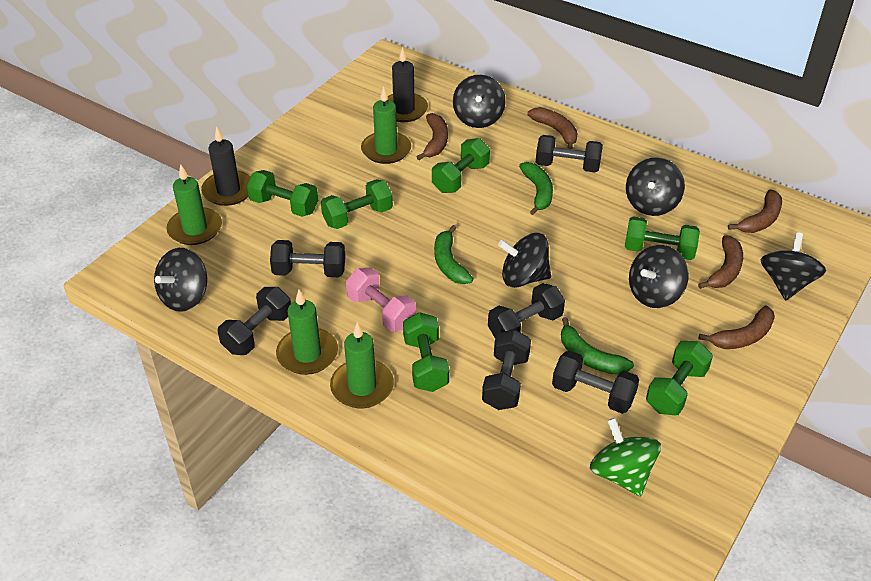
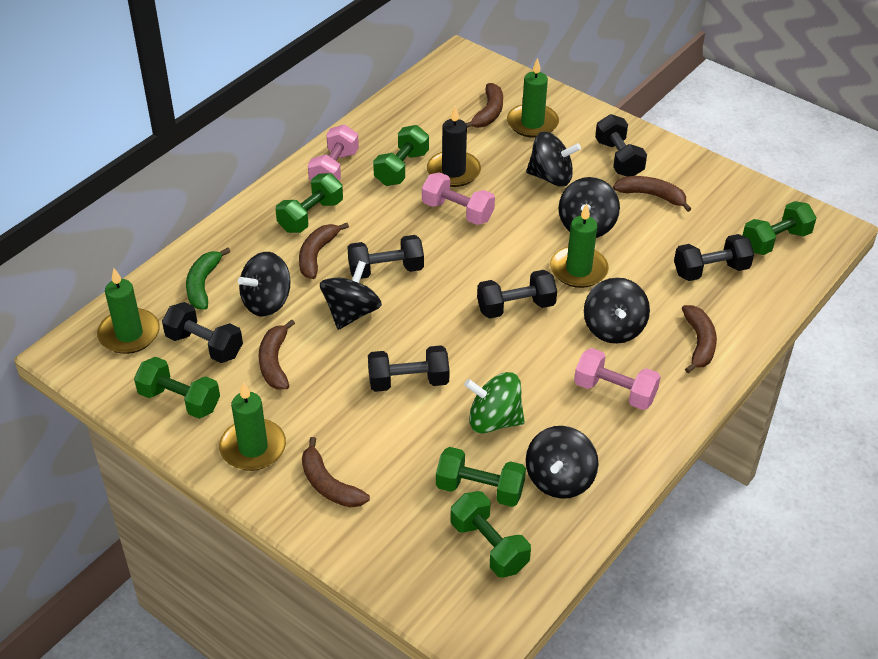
black candle: 2 -> 1
brown banana: 5 -> 6
green banana: 3 -> 1
pink dumbbell: 1 -> 3

